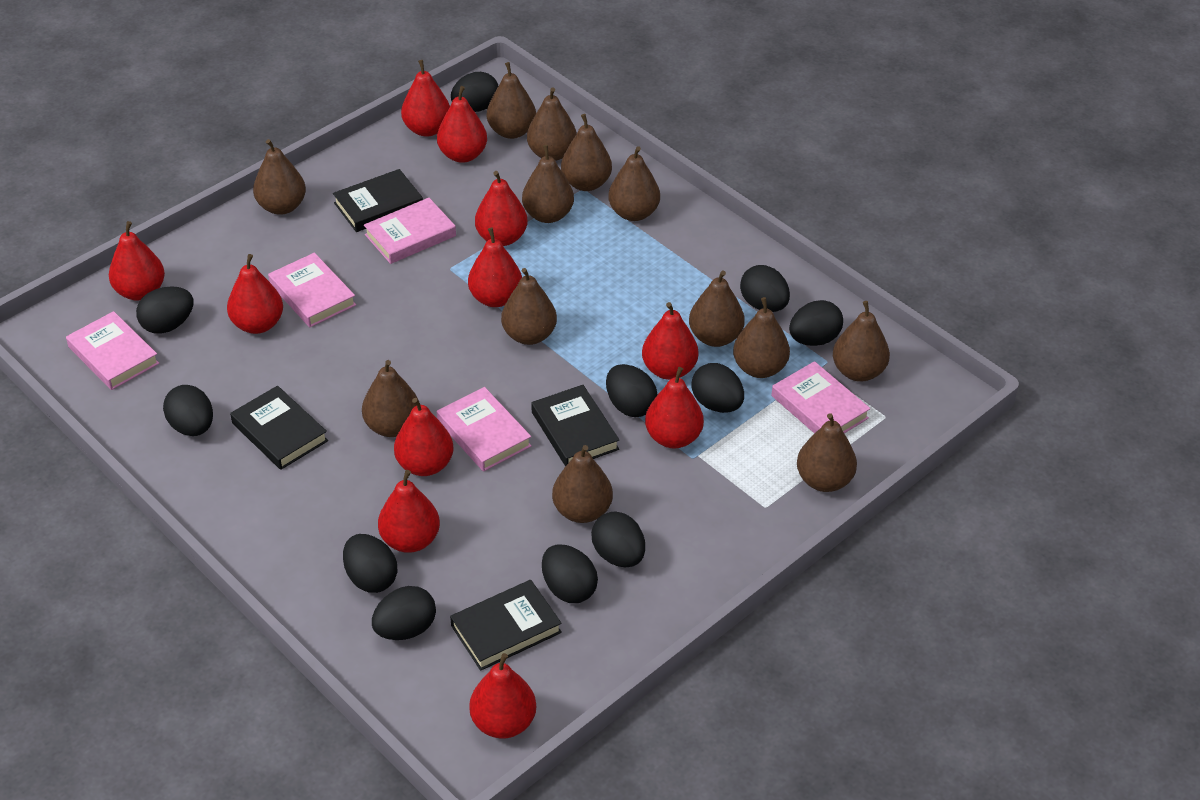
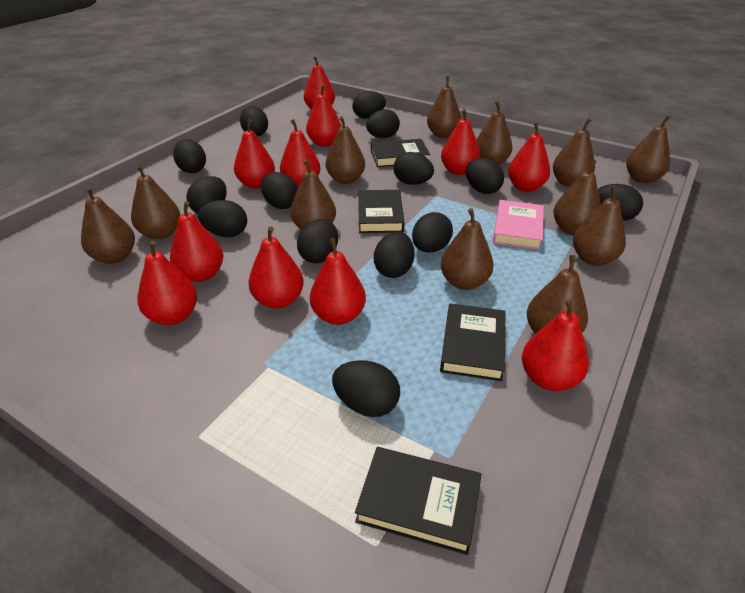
black egg: 11 -> 14
brown pear: 13 -> 12
pink book: 5 -> 1

